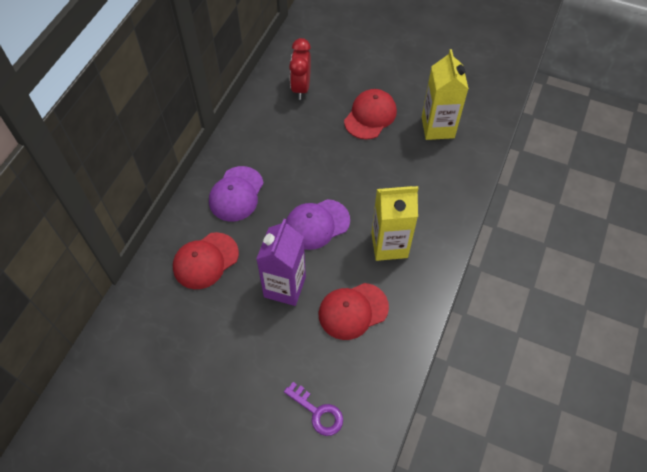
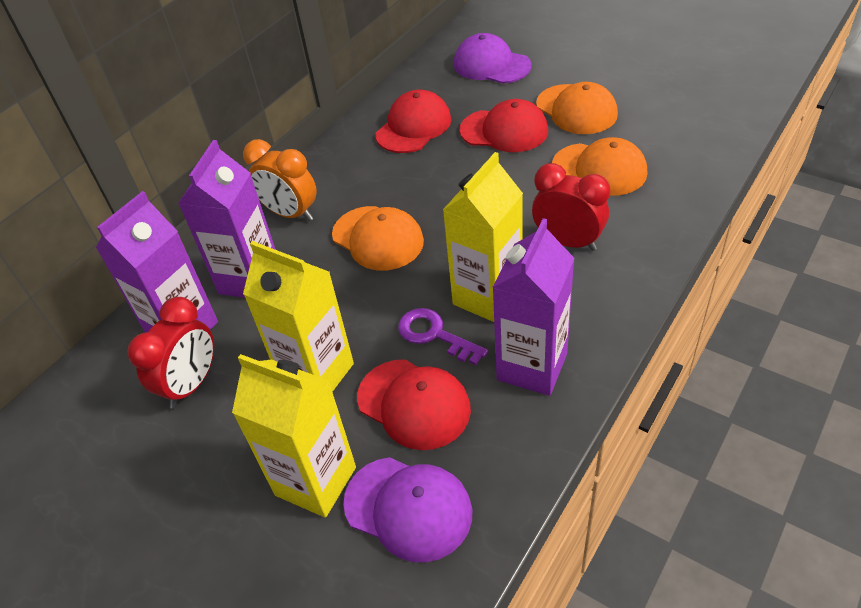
orange cap: 0 -> 3
orange clock: 0 -> 1
purple carton: 1 -> 3
red clock: 1 -> 2
yellow carton: 2 -> 3

